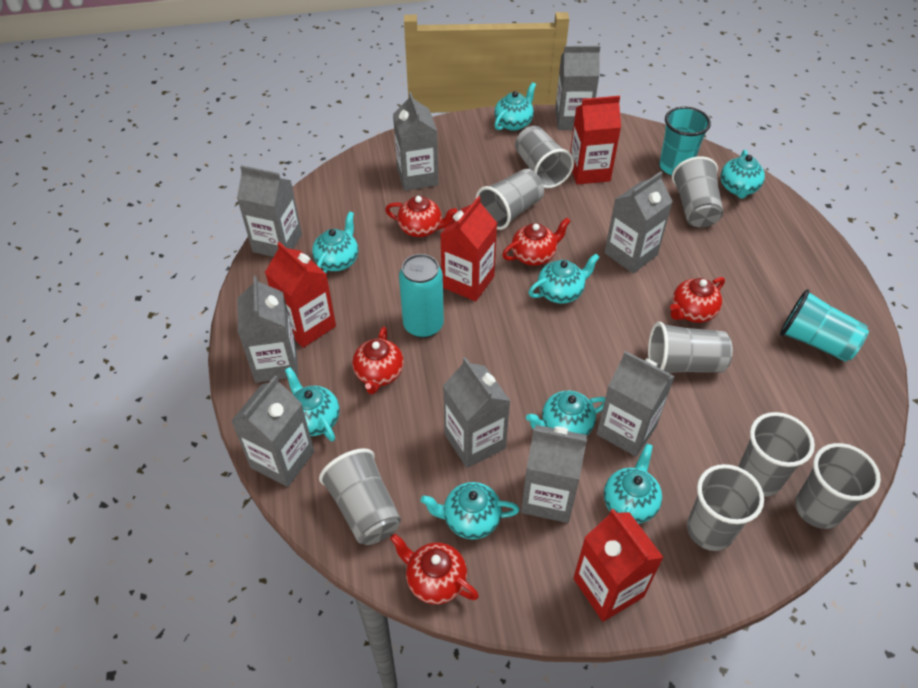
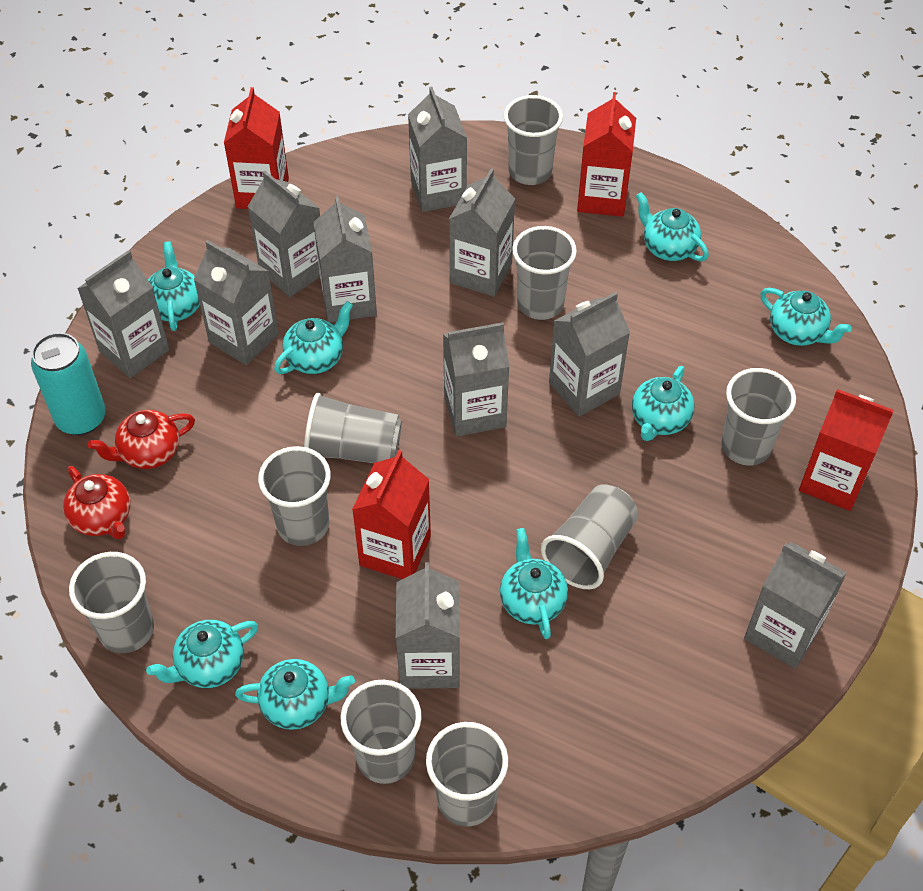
grey carton: 9 -> 10
grey cup: 8 -> 9
red teapot: 5 -> 2
turquoise cup: 2 -> 0

